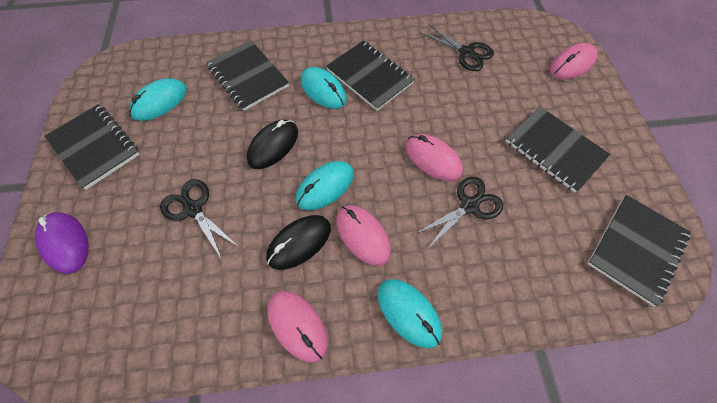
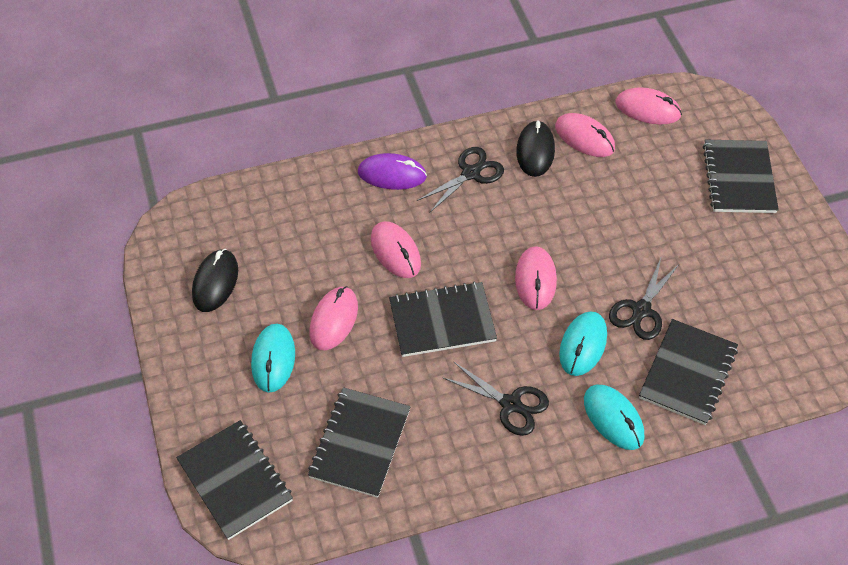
pink mouse: 4 -> 5
turquoise mouse: 4 -> 3

